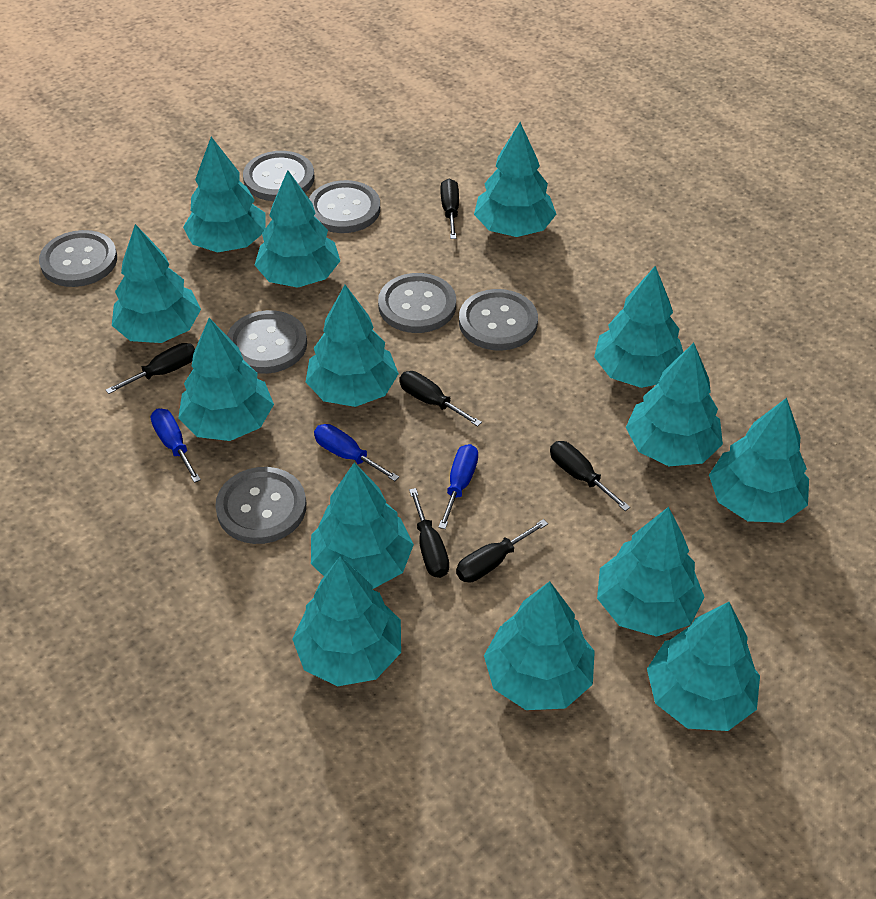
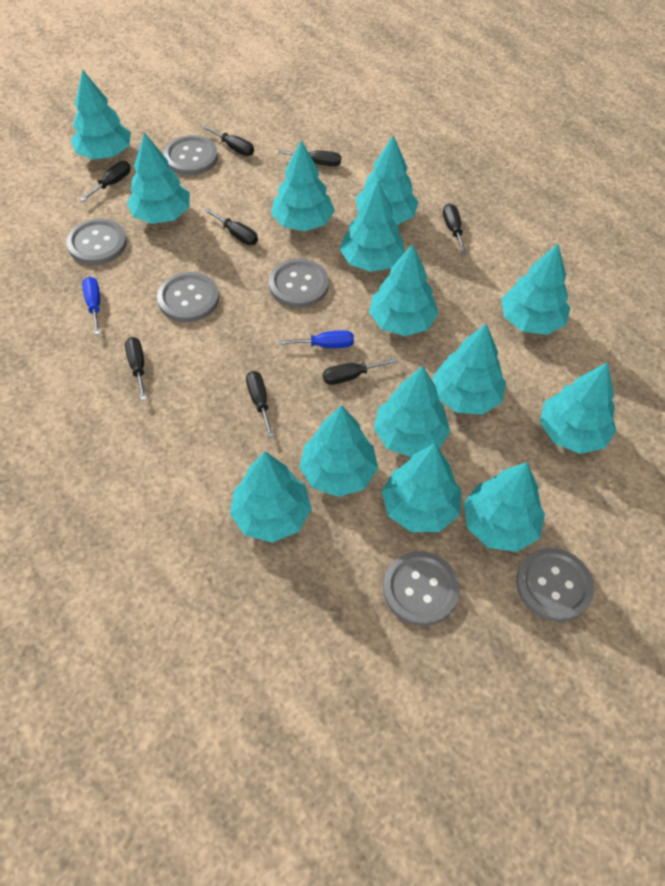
black screwdriver: 6 -> 8
blue screwdriver: 3 -> 2
grey button: 7 -> 6

